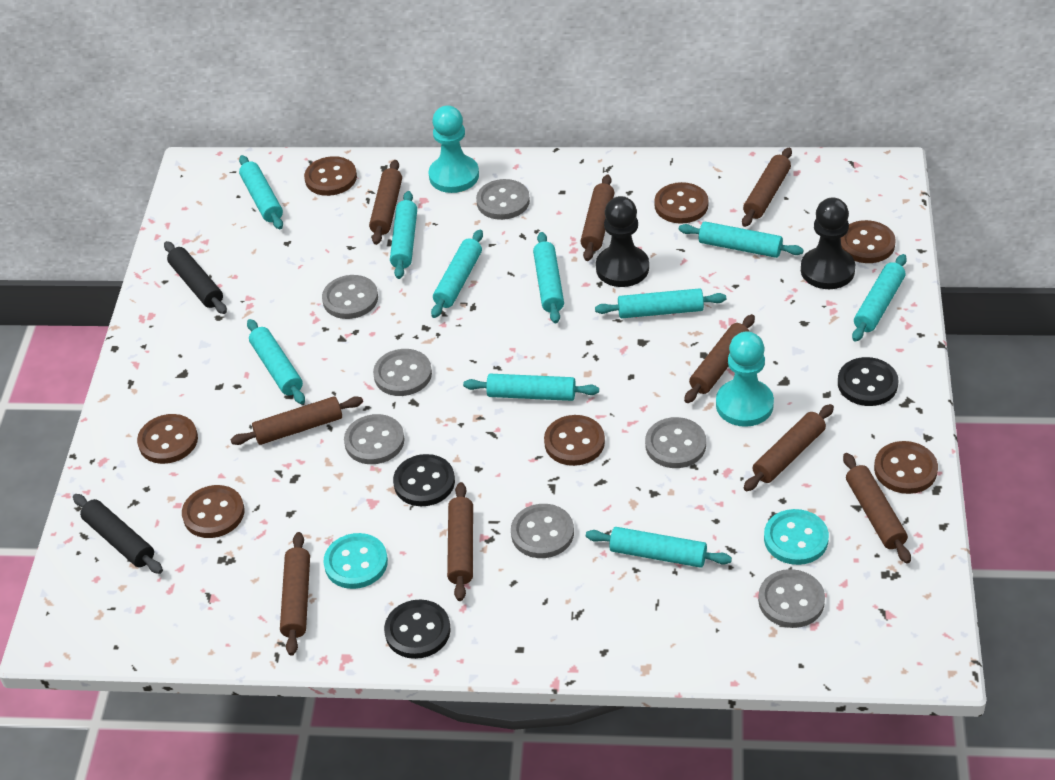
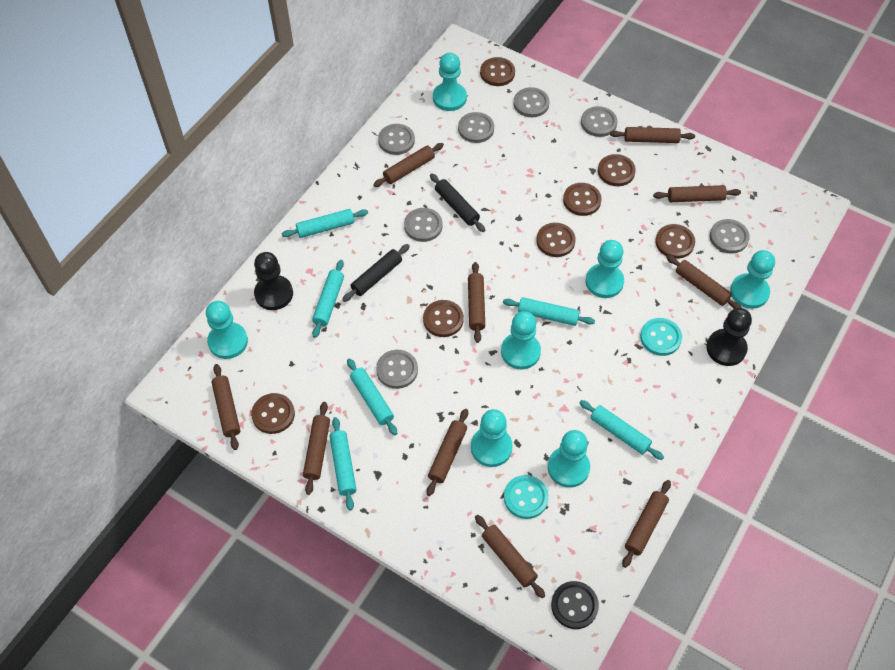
black button: 3 -> 1
brown rolling pin: 9 -> 10
turquoise pawn: 2 -> 7
turquoise rolling pin: 10 -> 6

